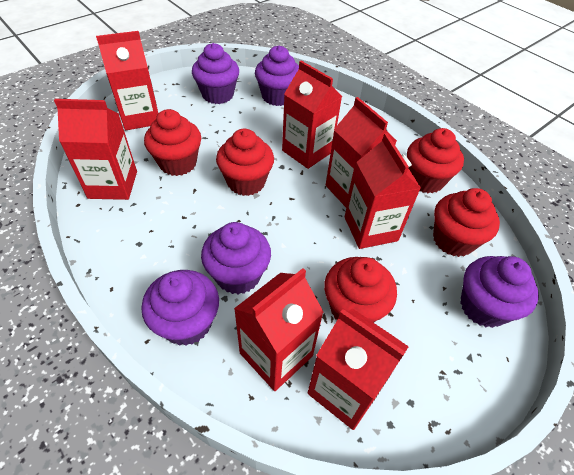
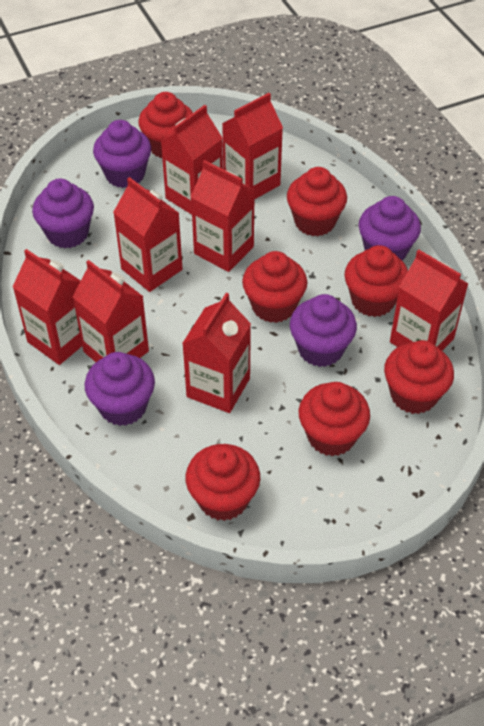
red carton: 7 -> 8
red cupcake: 5 -> 7

